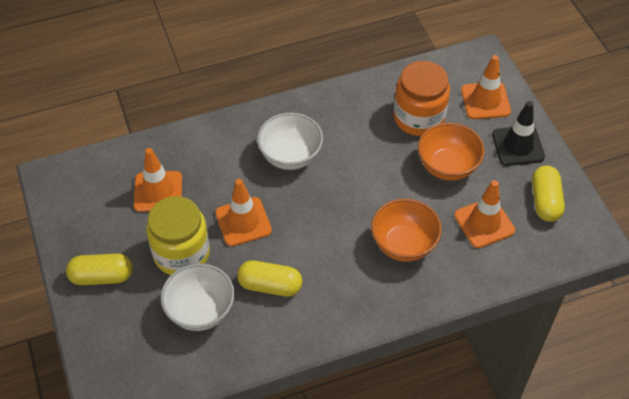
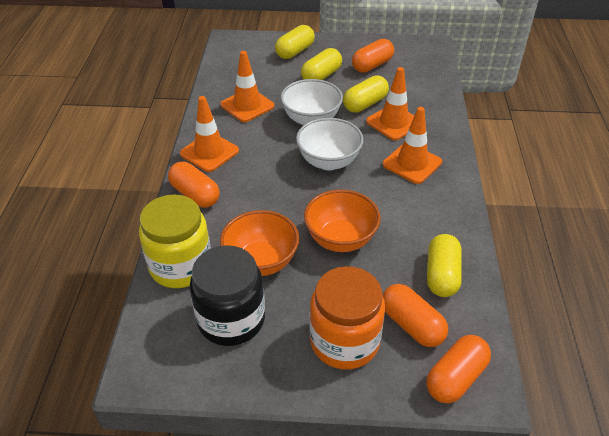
black jar: 0 -> 1
black traffic cone: 1 -> 0
orange capsule: 0 -> 4
yellow capsule: 3 -> 4

